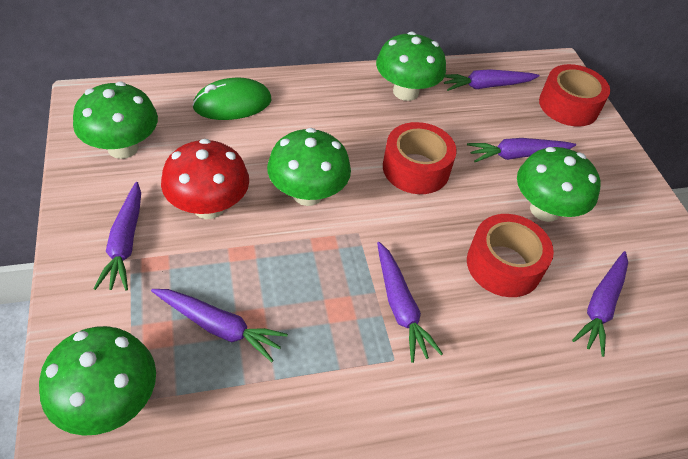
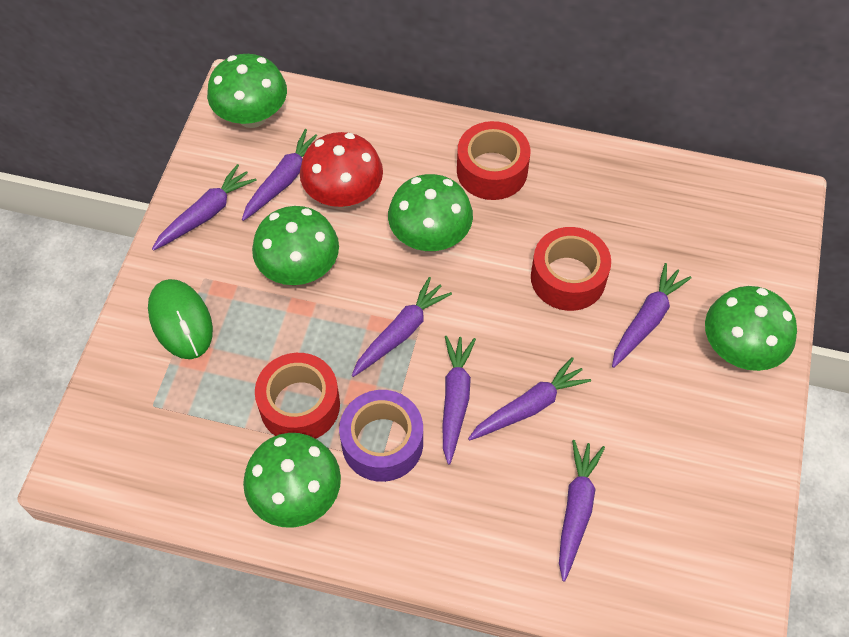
purple carrot: 6 -> 7
purple tape: 0 -> 1

